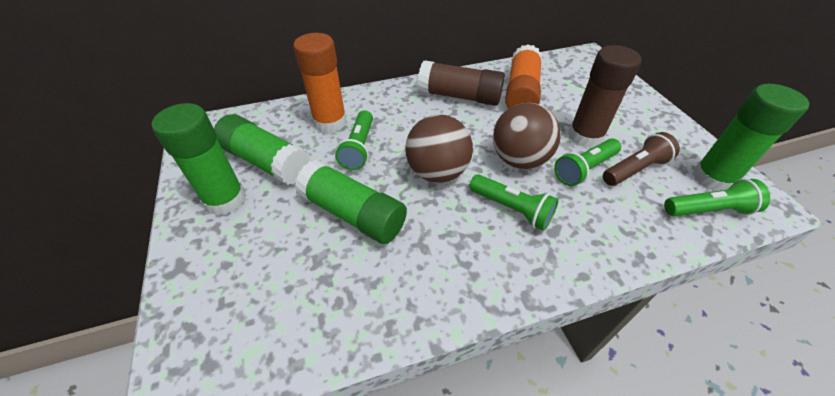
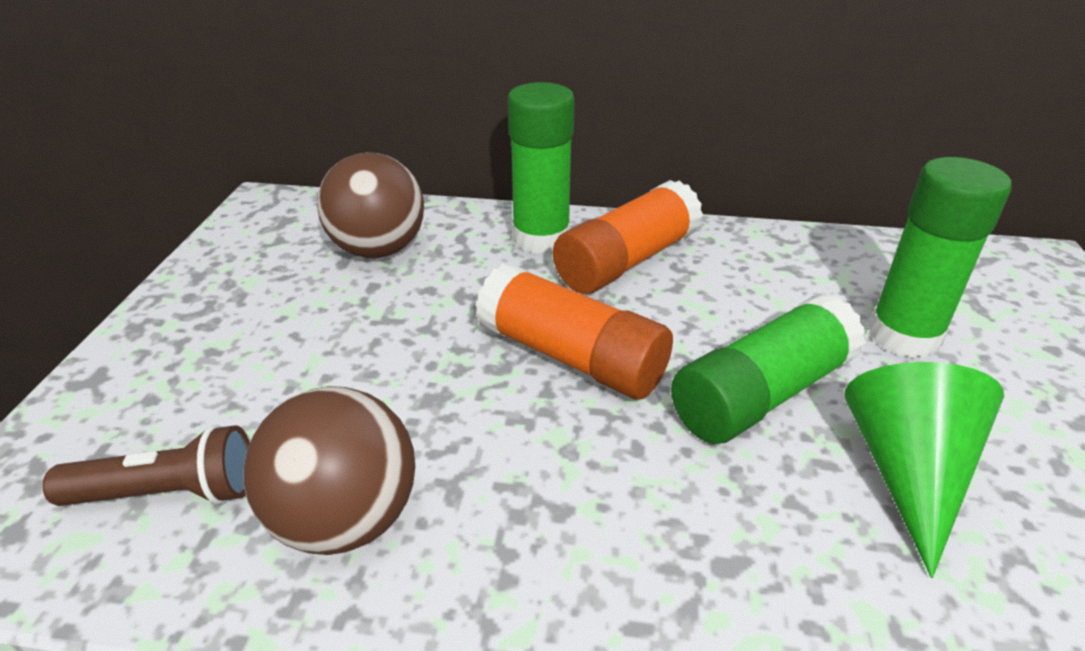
brown glue stick: 2 -> 0
green cone: 0 -> 1
green flashlight: 4 -> 0
green glue stick: 4 -> 3

